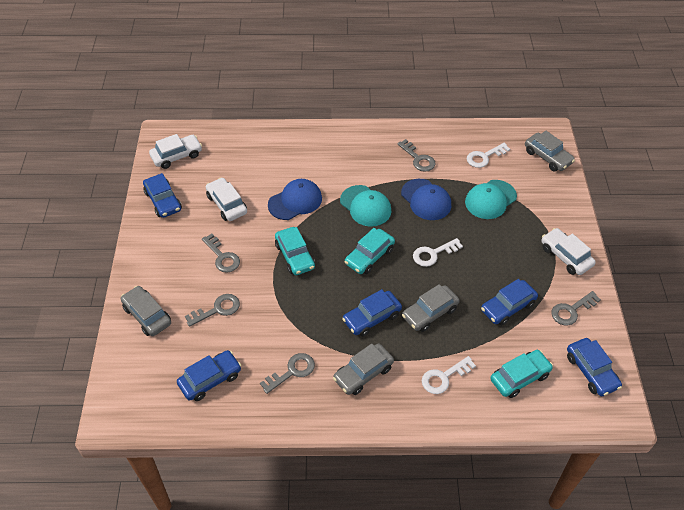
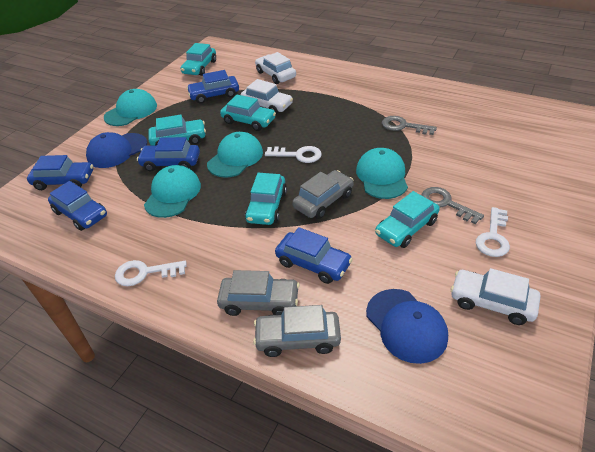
grey car: 4 -> 3
grey key: 5 -> 2
turquoise cap: 2 -> 4
turquoise car: 3 -> 5

